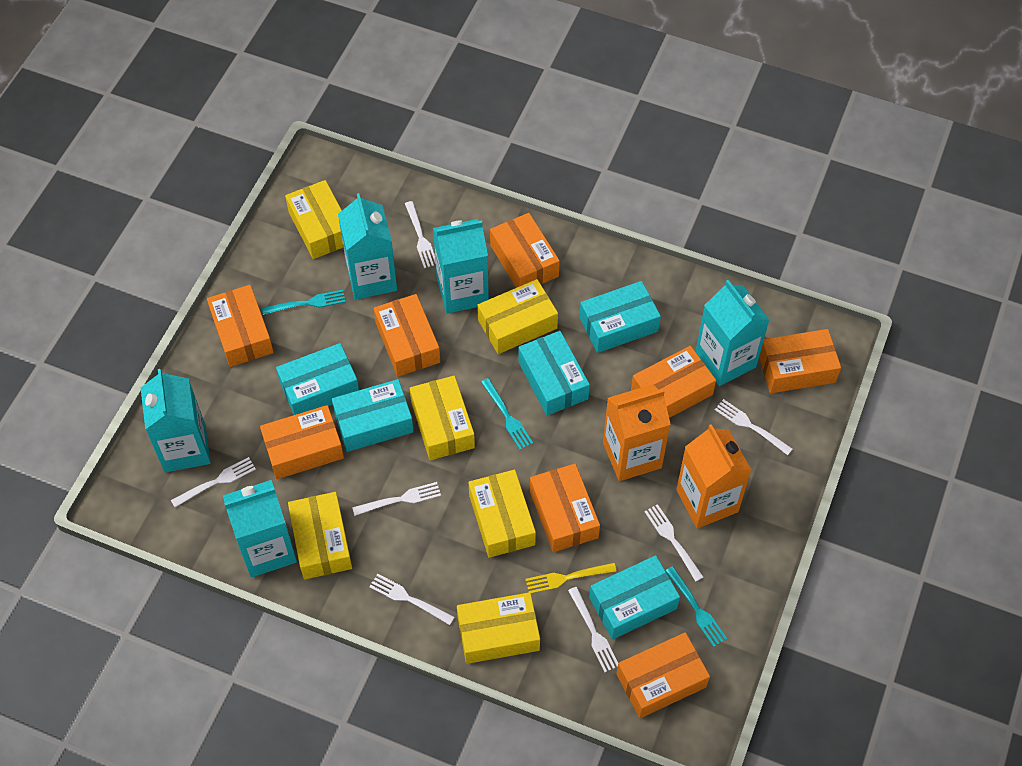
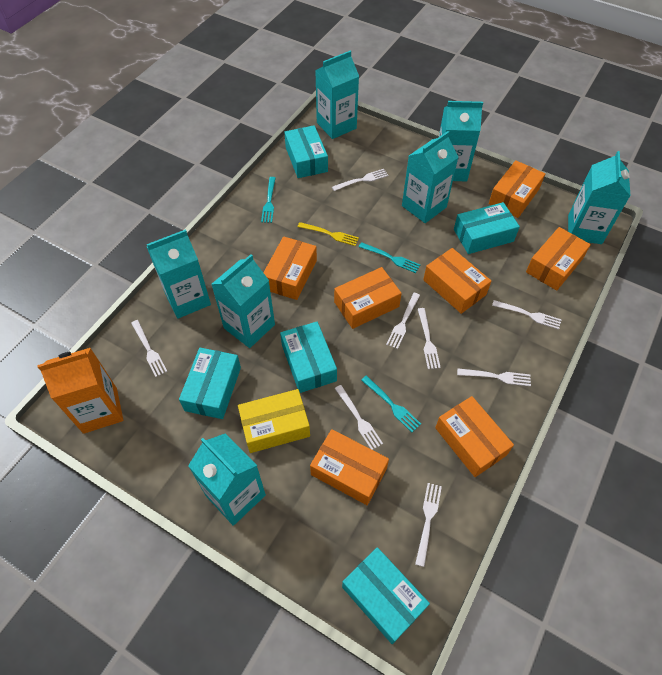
orange box: 8 -> 7
orange carton: 2 -> 1
turquoise carton: 5 -> 7
white fork: 7 -> 8
yellow box: 6 -> 1

